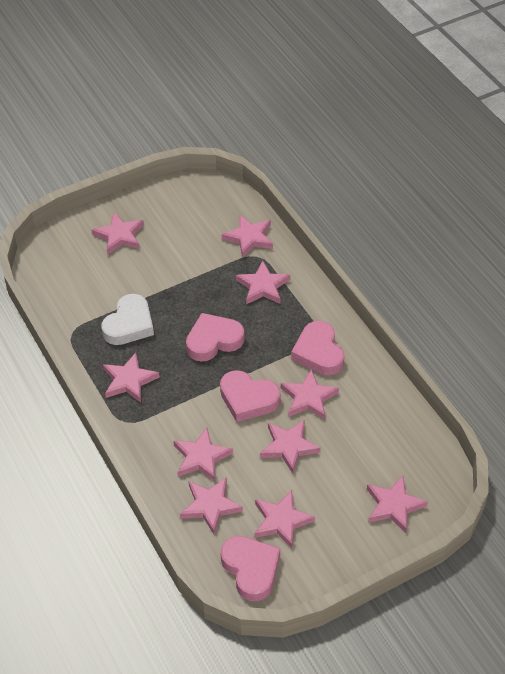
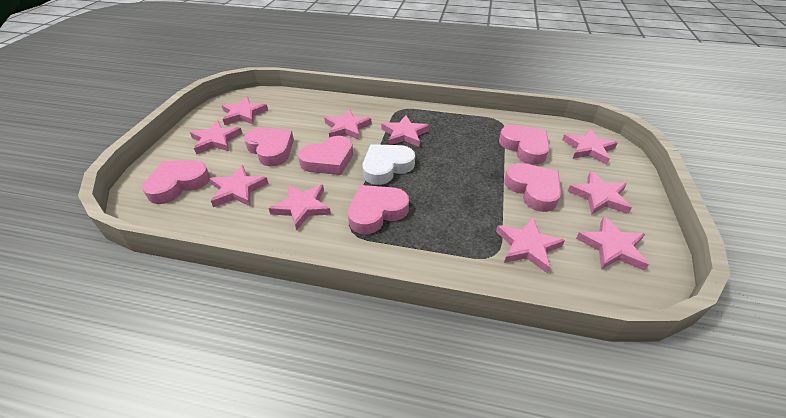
pink heart: 4 -> 6

